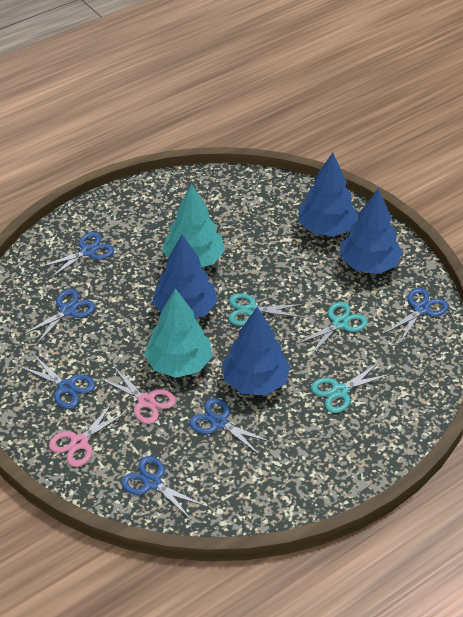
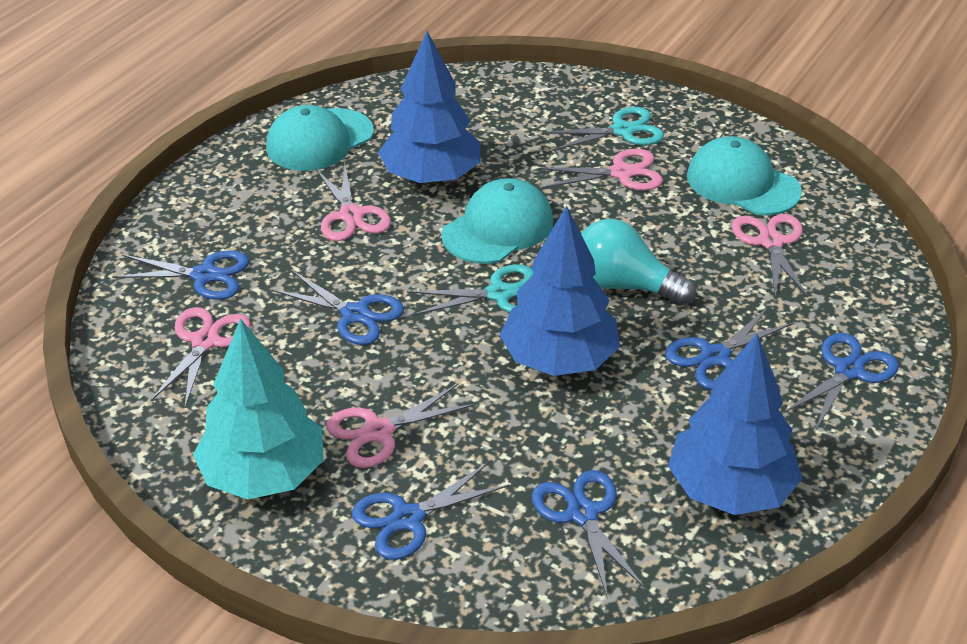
blue tree: 4 -> 3
pink scissors: 2 -> 5
turquoise cap: 0 -> 3
turquoise light bulb: 0 -> 1
turquoise scissors: 3 -> 2
turquoise tree: 2 -> 1

